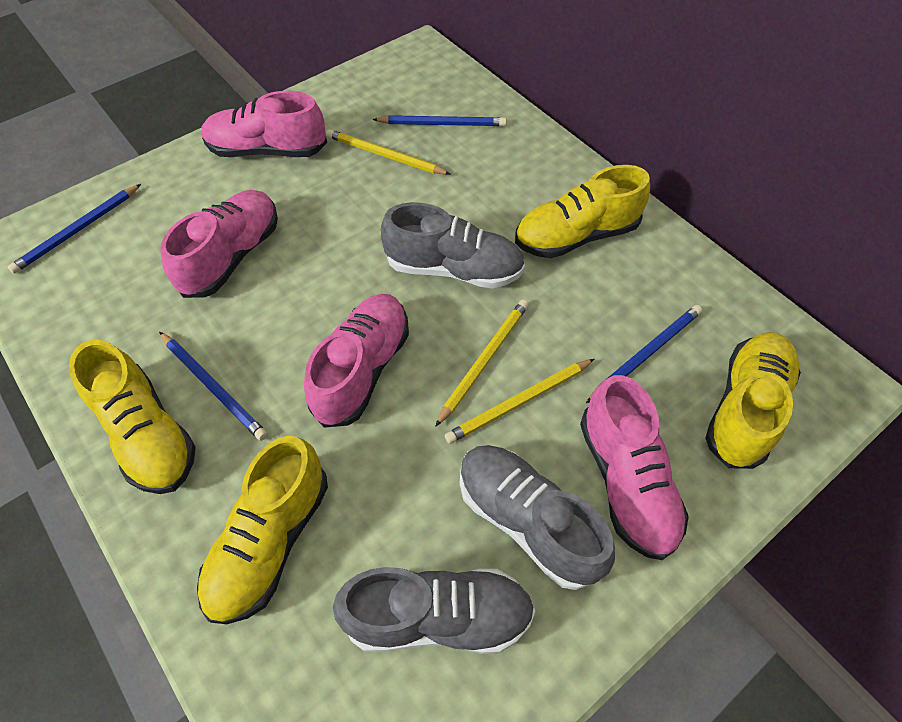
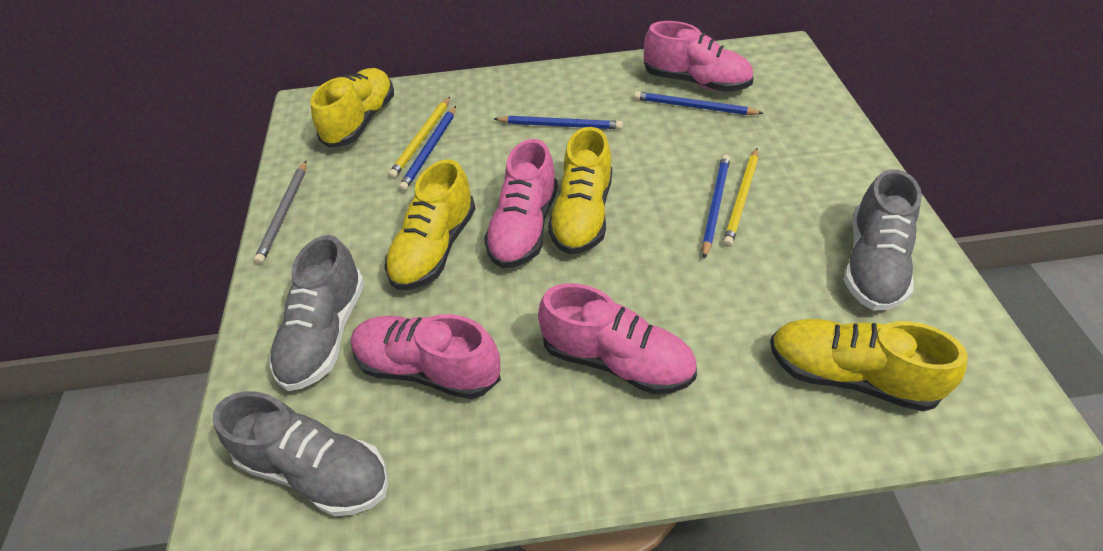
grey pencil: 0 -> 1
yellow pencil: 3 -> 2

